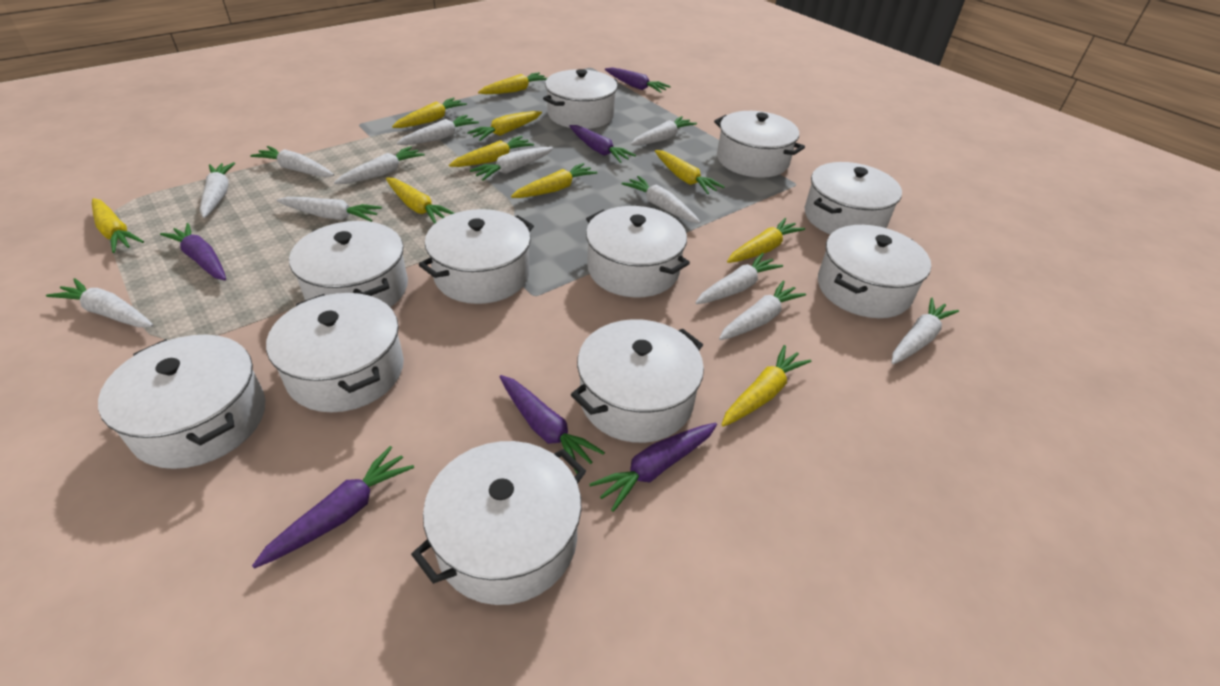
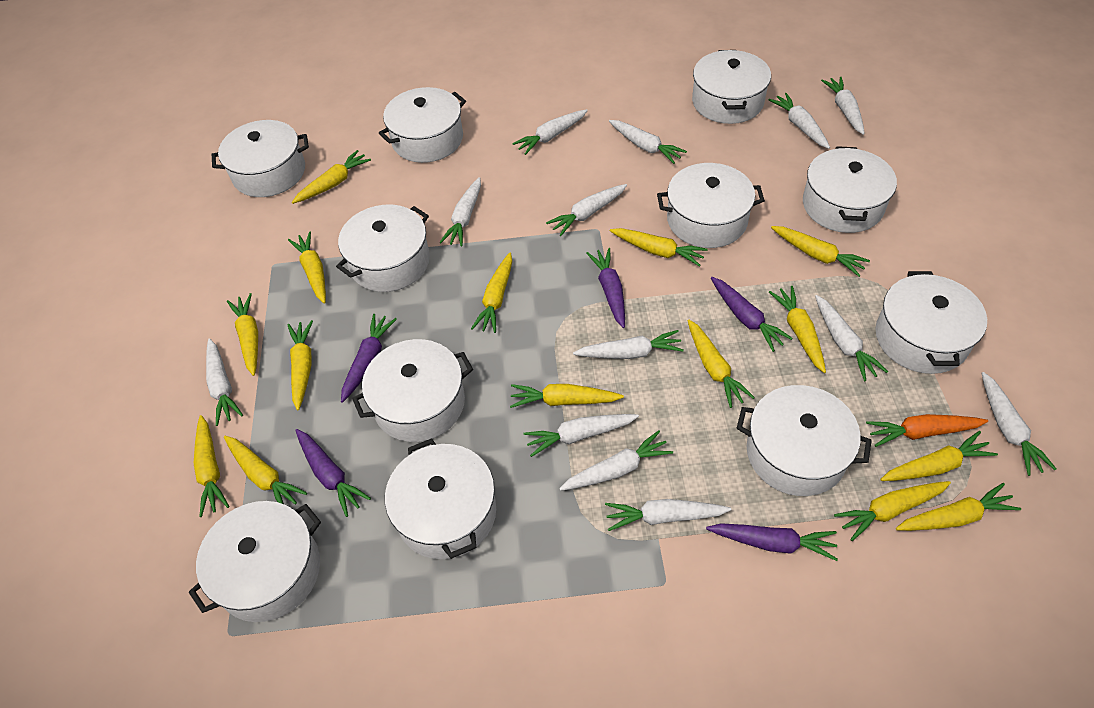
orange carrot: 0 -> 1
purple carrot: 6 -> 5
white carrot: 12 -> 13
yellow carrot: 10 -> 15

